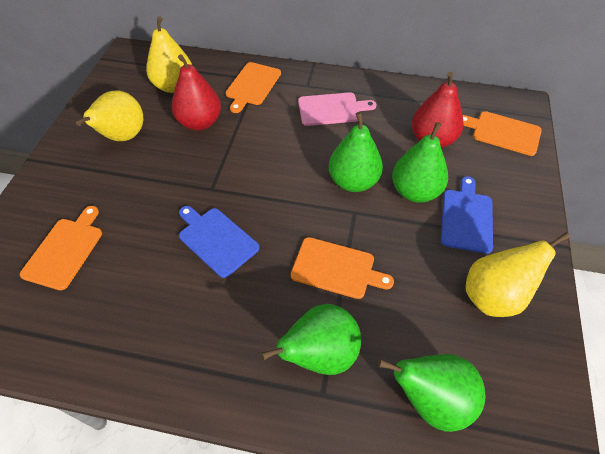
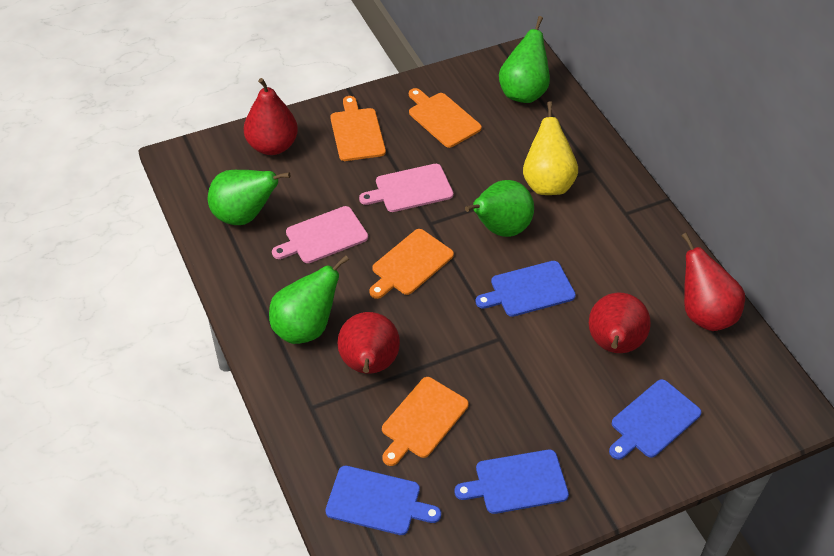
blue cutting board: 2 -> 4
pink cutting board: 1 -> 2
red pear: 2 -> 4
yellow pear: 3 -> 1

